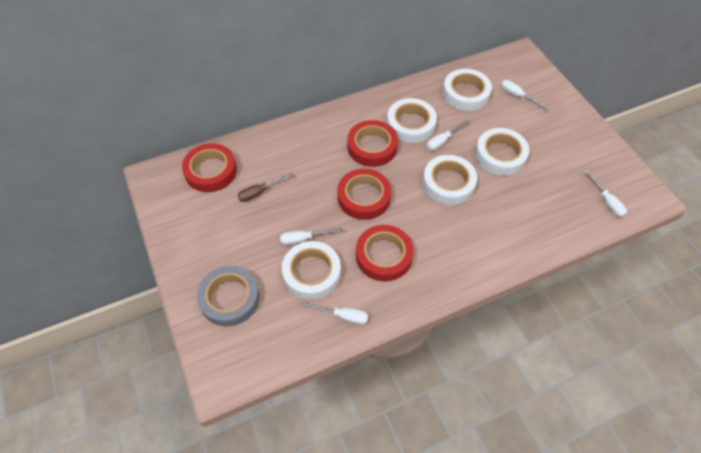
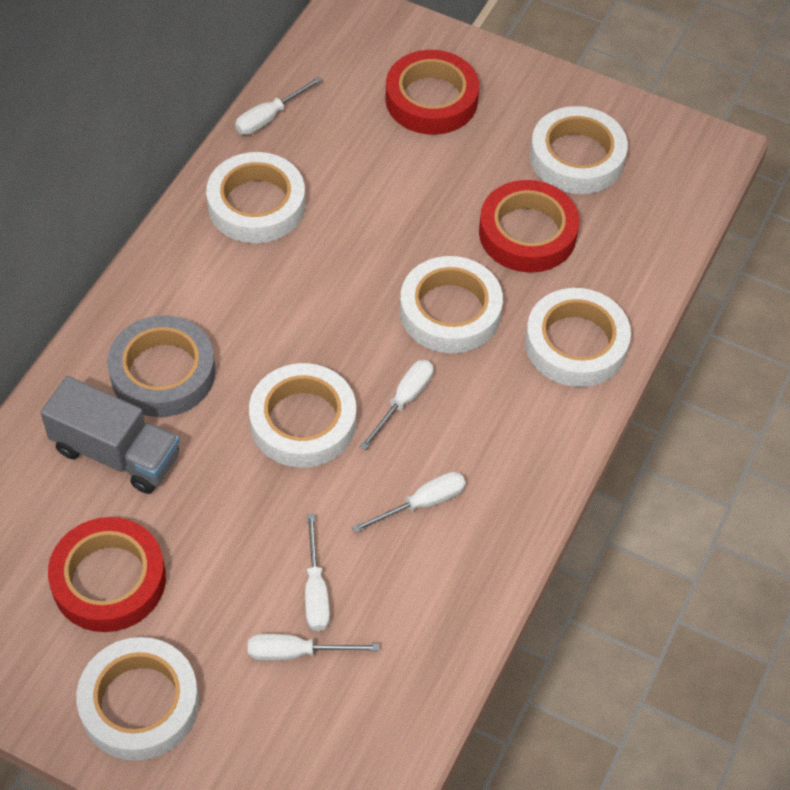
brown screwdriver: 1 -> 0
grey truck: 0 -> 1
red tape: 4 -> 3
white tape: 5 -> 6

